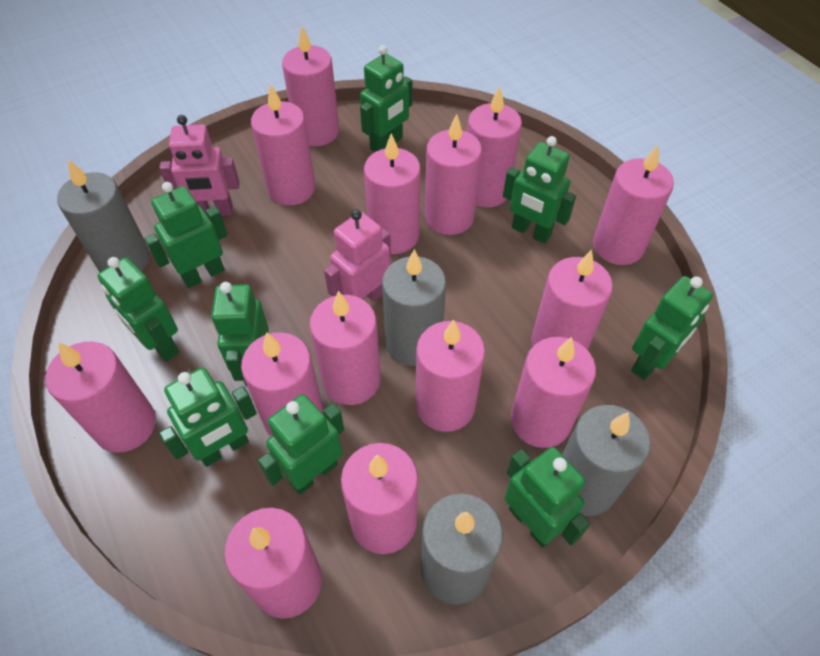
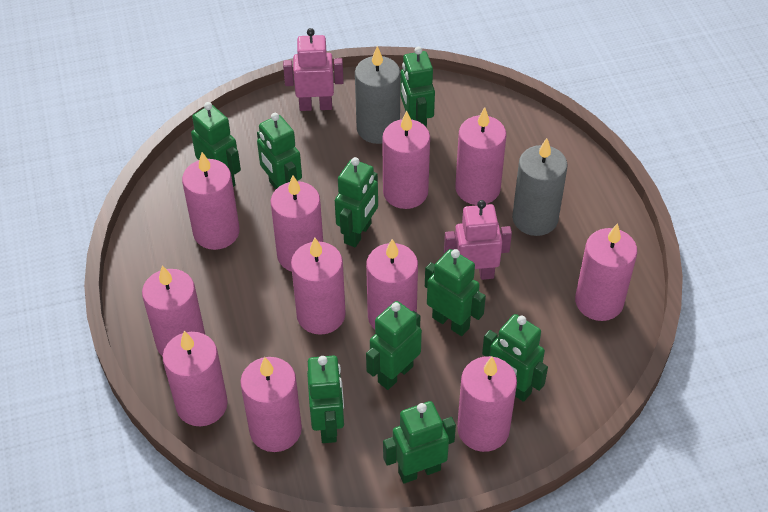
grey candle: 4 -> 2
pink candle: 14 -> 11

